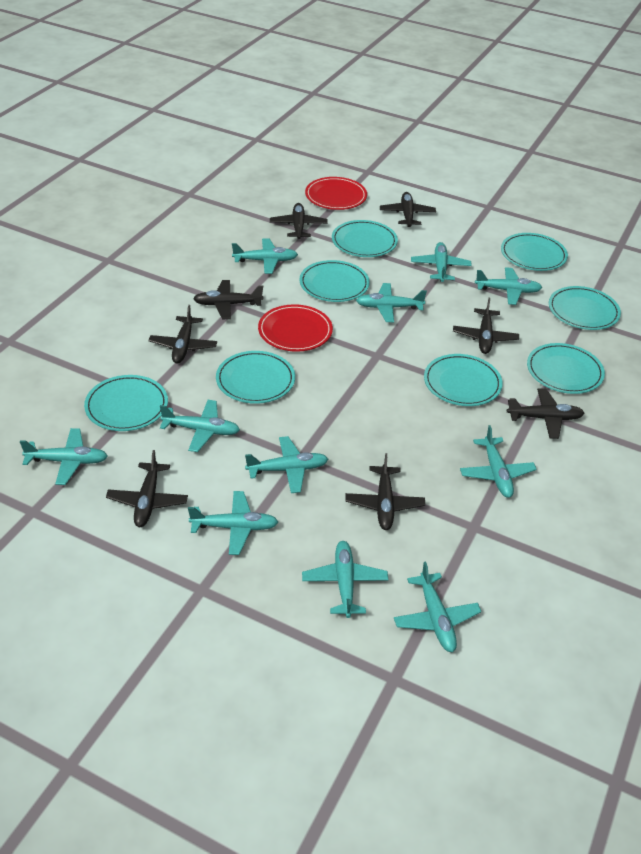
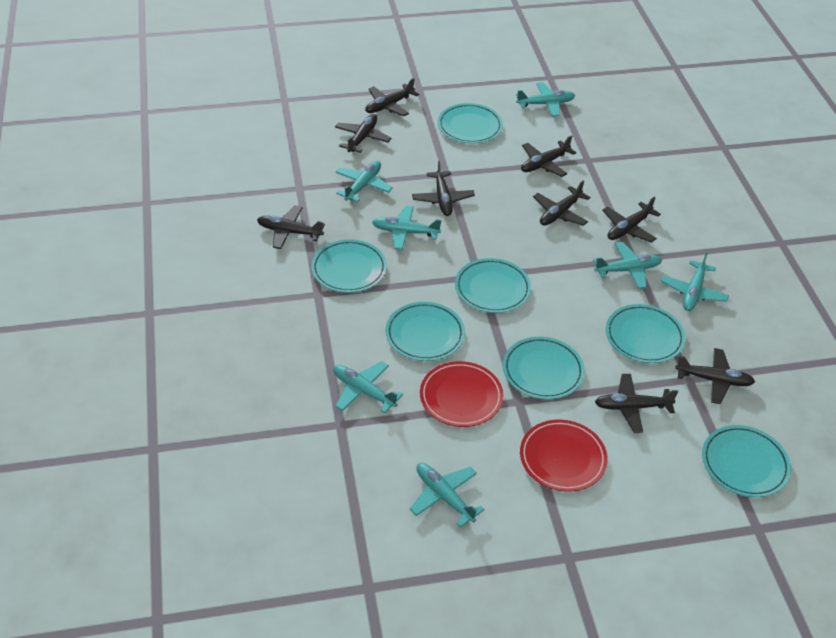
black plane: 8 -> 9
turquoise plane: 11 -> 7
turquoise plate: 8 -> 7

